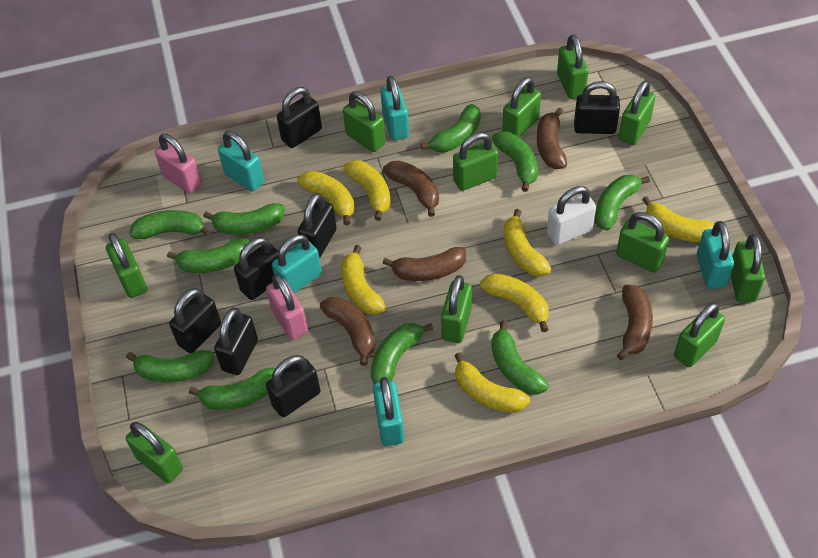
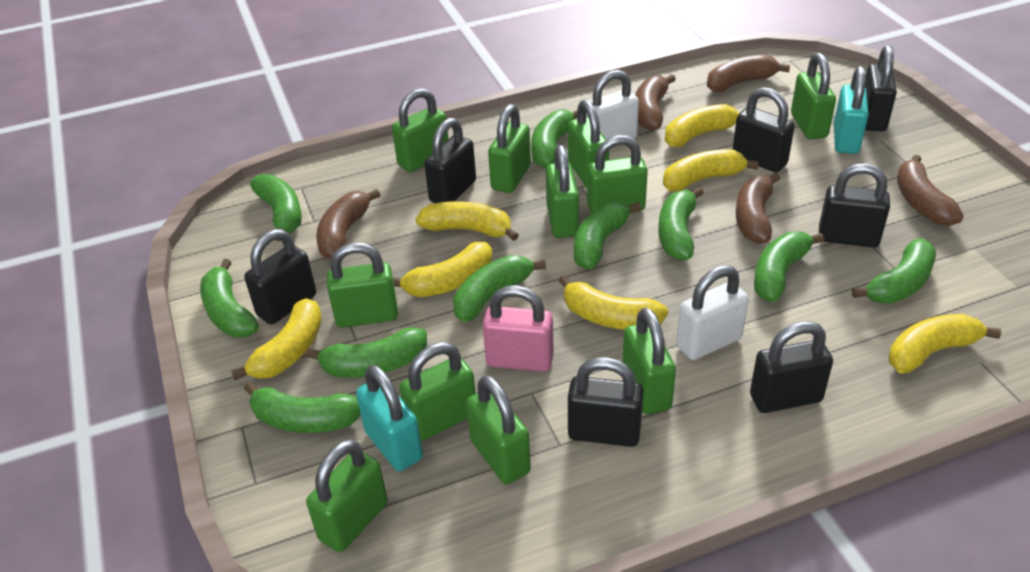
pink padlock: 2 -> 1
turquoise padlock: 5 -> 2
white padlock: 1 -> 2

